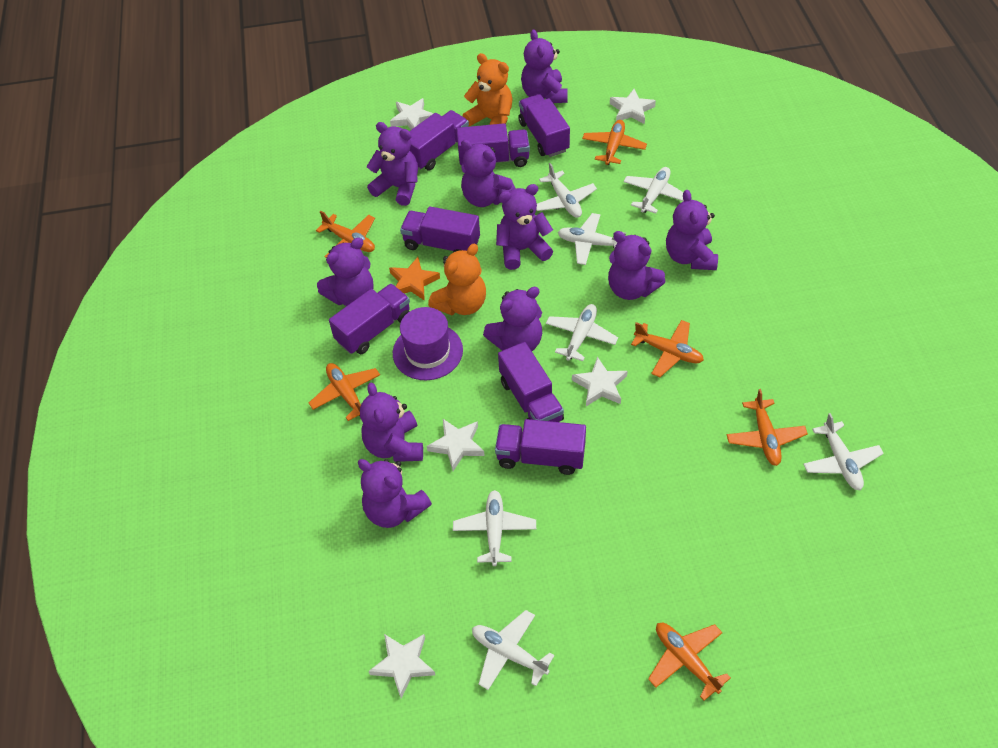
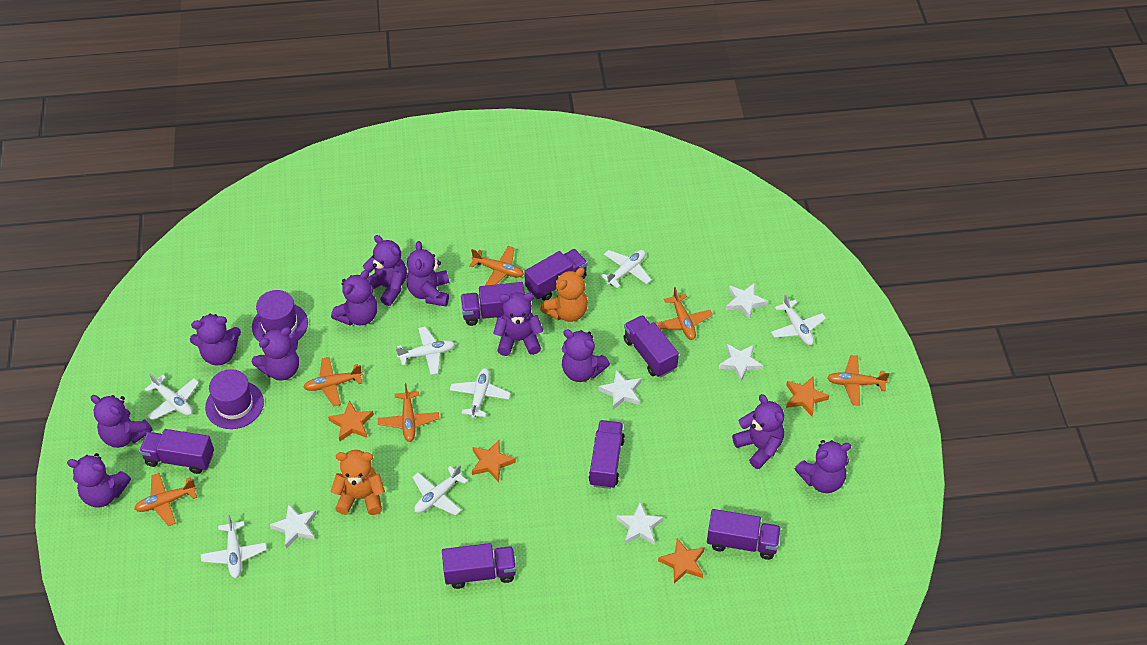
orange star: 1 -> 4
purple hat: 1 -> 2
purple teddy bear: 10 -> 11

